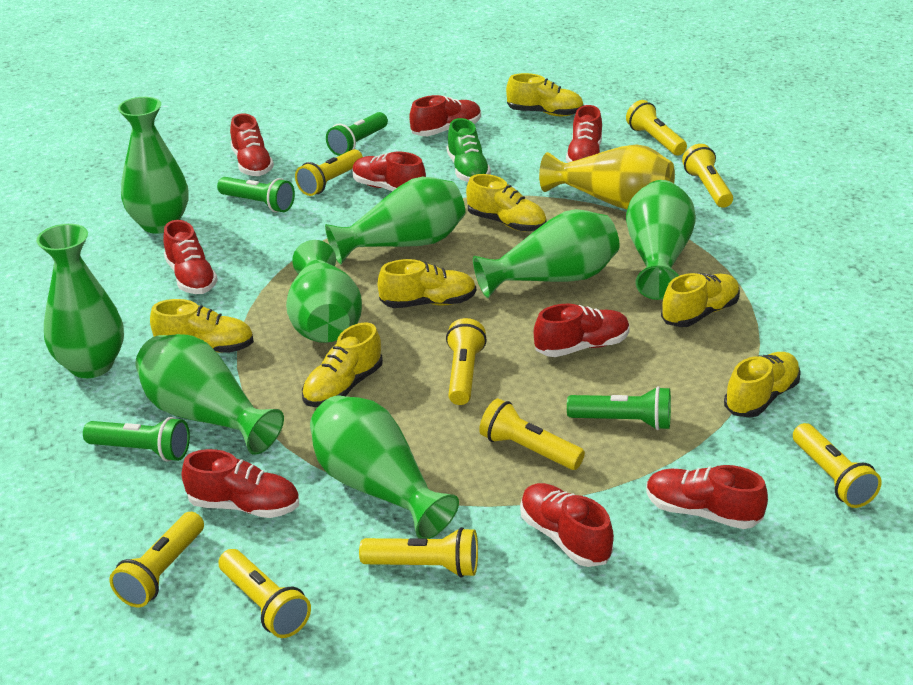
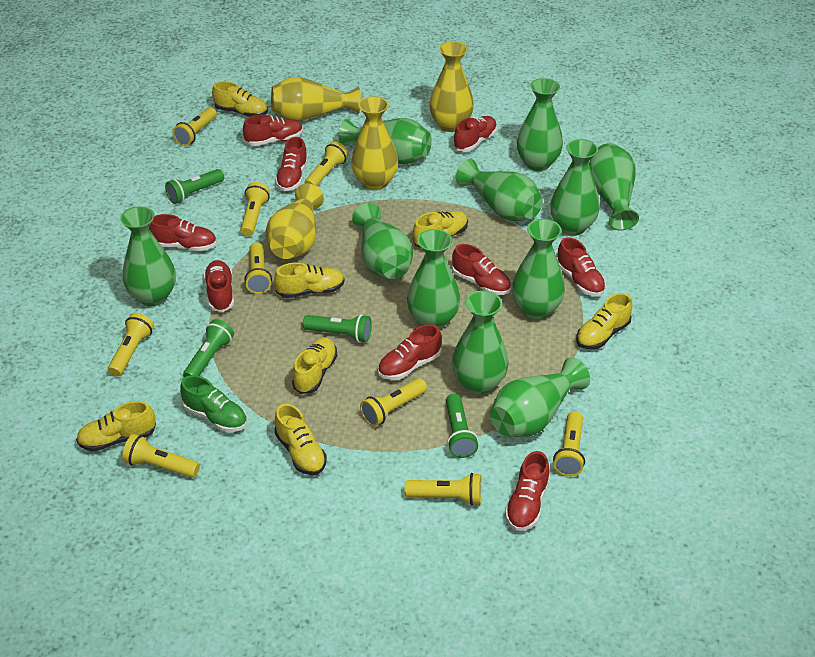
green vase: 8 -> 11
yellow vase: 1 -> 4

